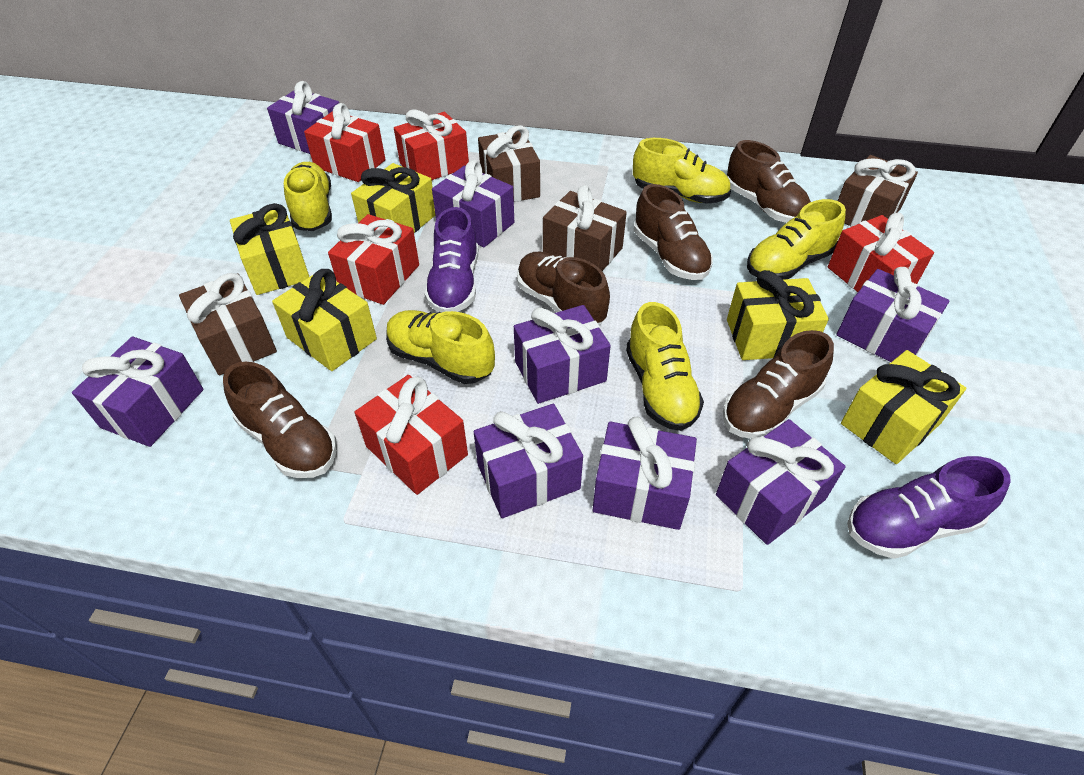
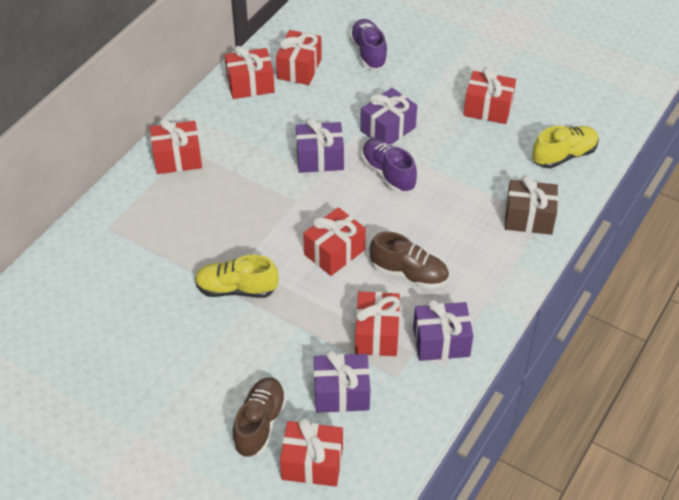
brown gift: 4 -> 1
brown shoe: 5 -> 2
purple gift: 8 -> 4
red gift: 5 -> 7
yellow gift: 5 -> 0
yellow shoe: 5 -> 2

